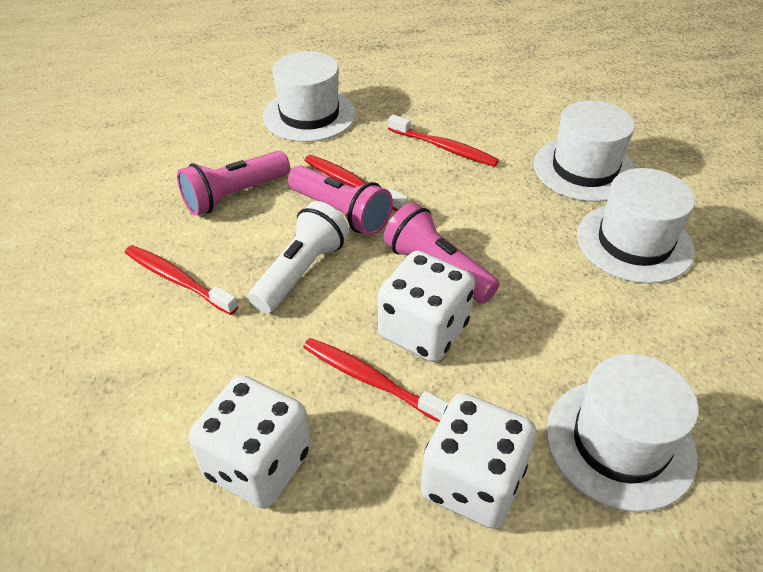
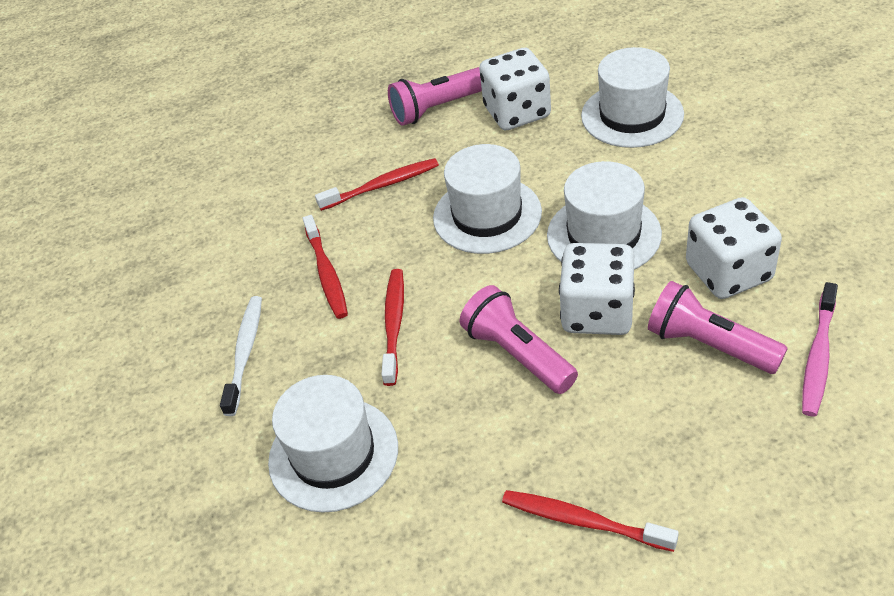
pink toothbrush: 0 -> 1
white flashlight: 1 -> 0
white toothbrush: 0 -> 1

